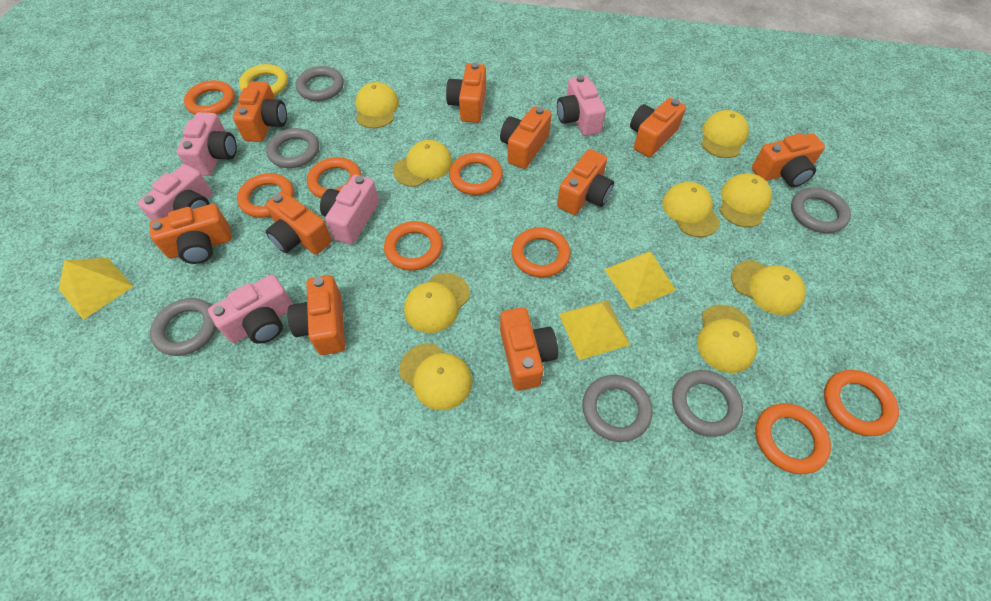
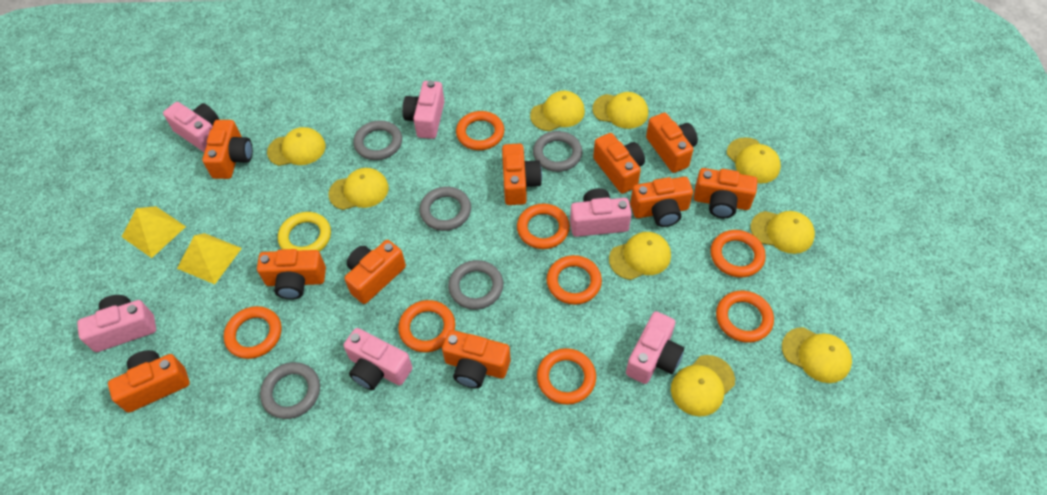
grey ring: 6 -> 5
pink camera: 5 -> 6
yellow pyramid: 3 -> 2

